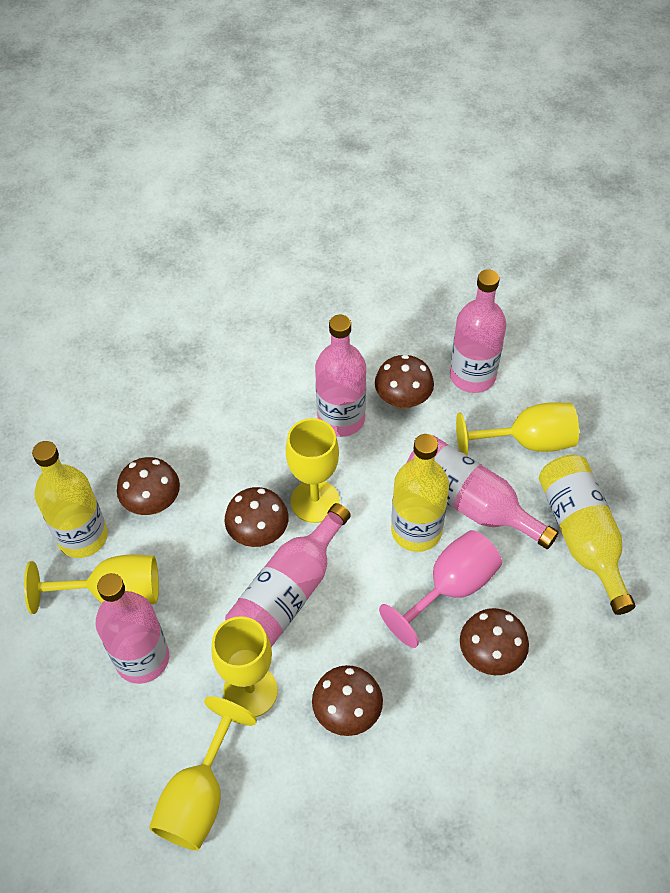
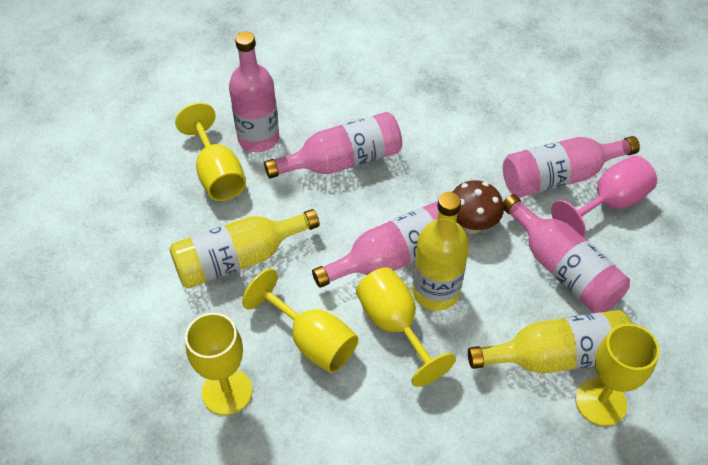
brown mushroom: 5 -> 1

